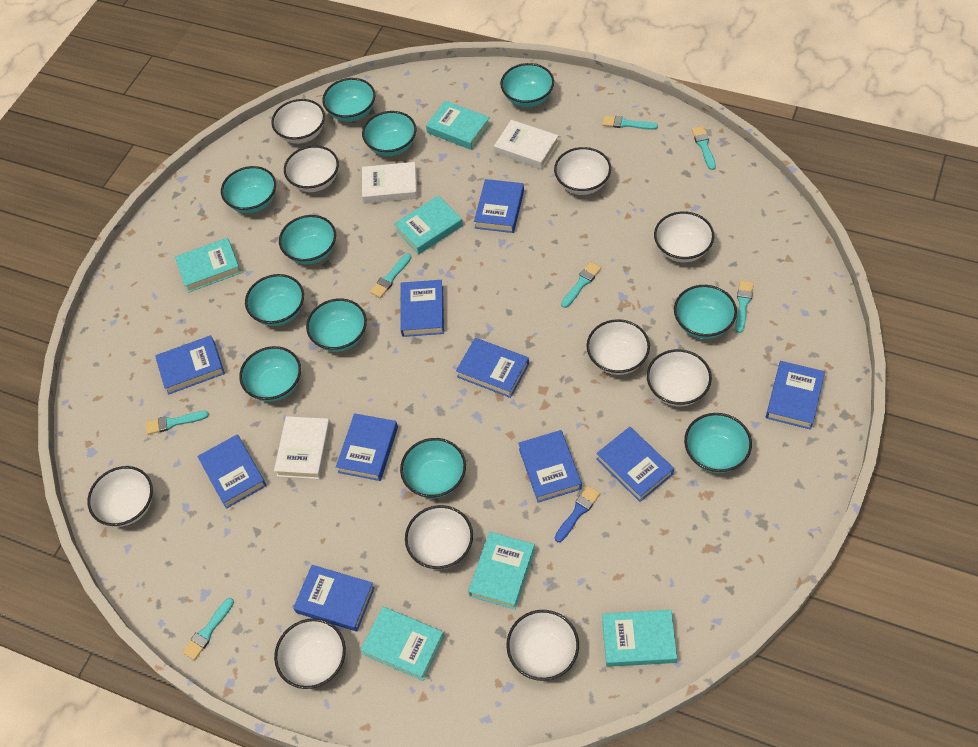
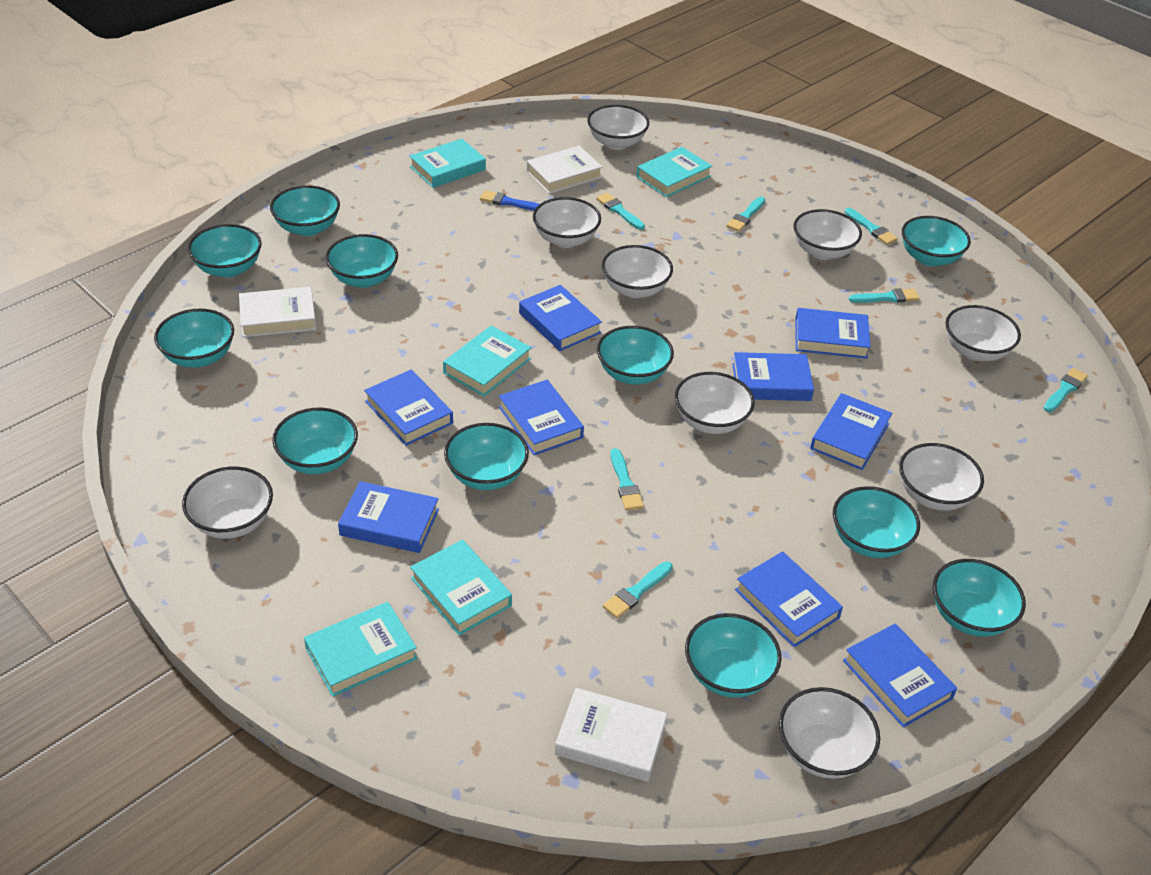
blue book: 10 -> 9
turquoise book: 6 -> 5
white bowl: 10 -> 9

